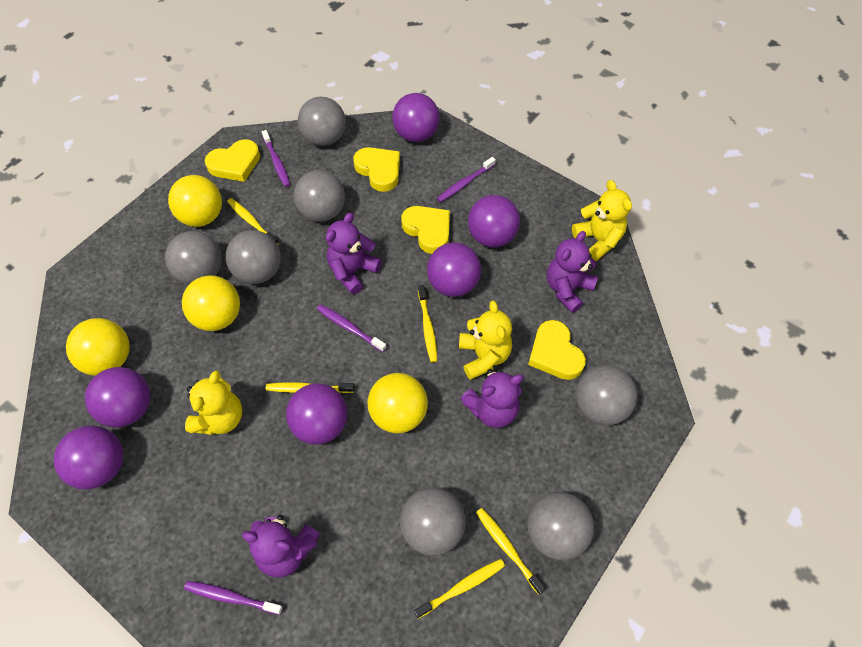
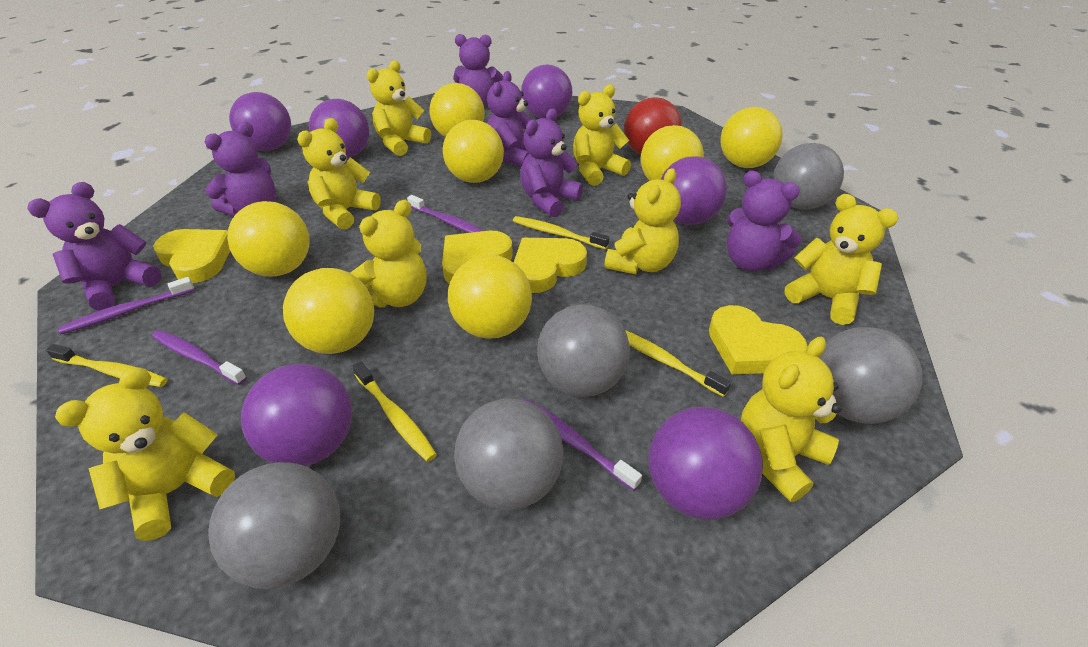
grey ball: 7 -> 5
purple teddy bear: 4 -> 6
red ball: 0 -> 1
yellow ball: 4 -> 7
yellow teddy bear: 3 -> 8
yellow toothbrush: 5 -> 4

